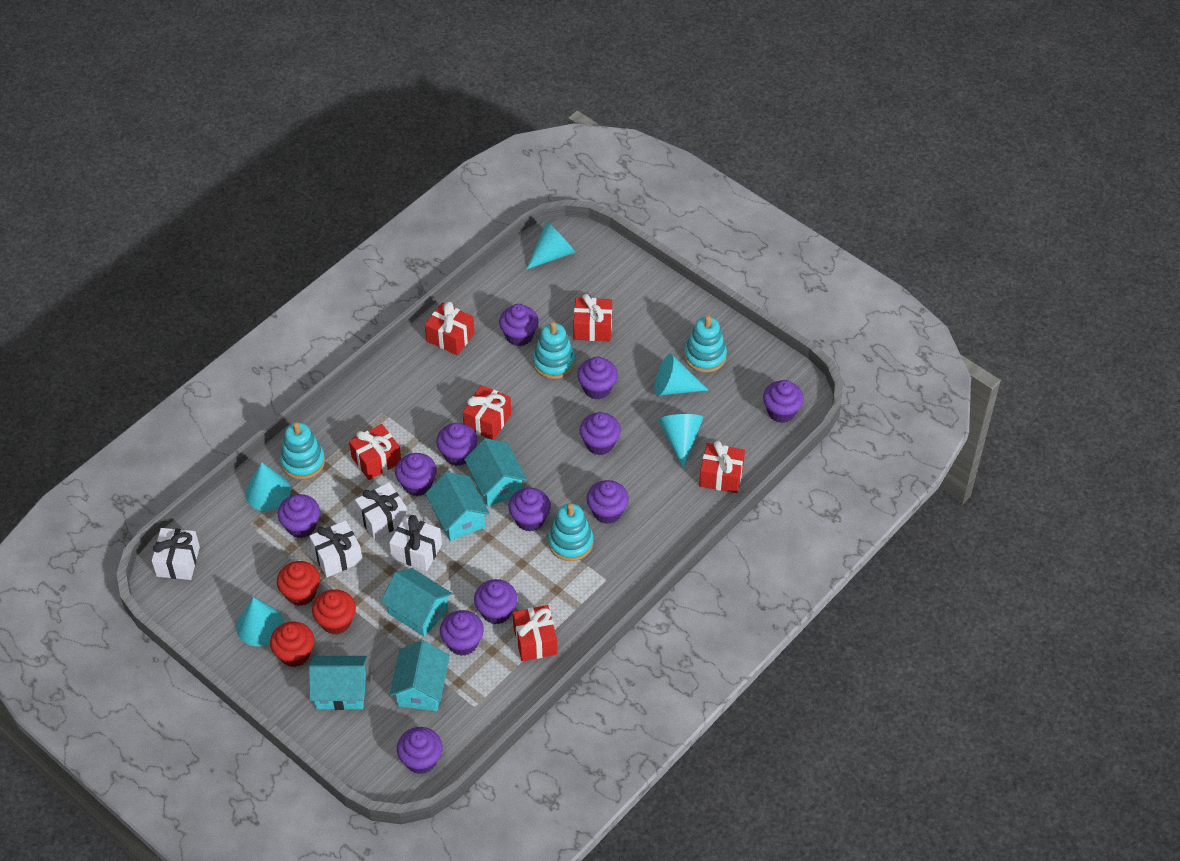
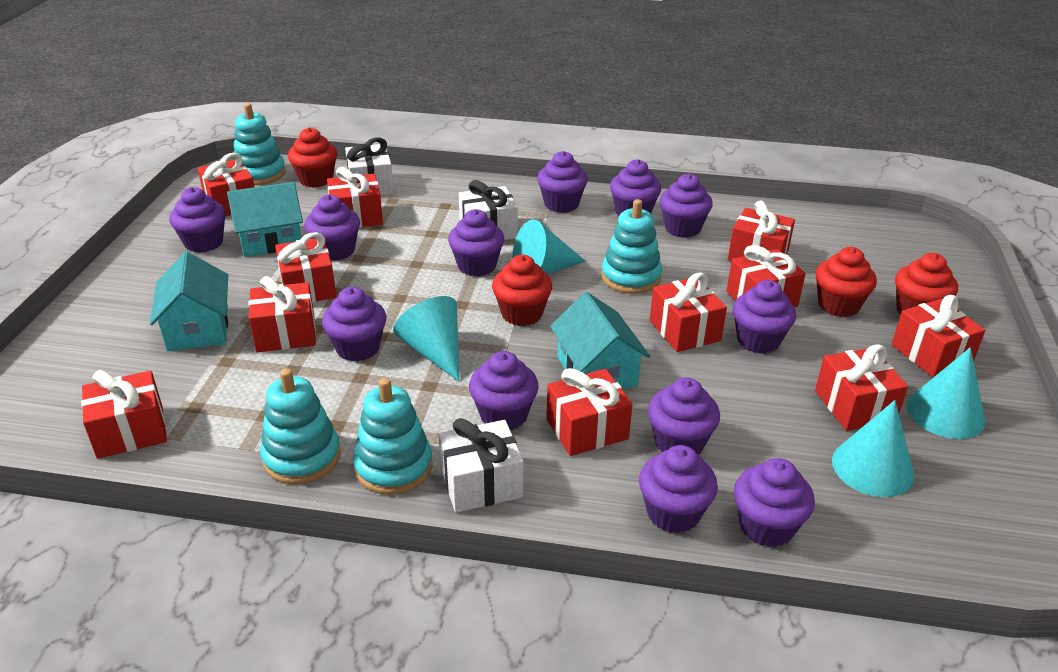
red cupcake: 3 -> 4
red gift: 6 -> 11
turquoise cone: 5 -> 4
turquoise house: 5 -> 3
white gift: 4 -> 3

